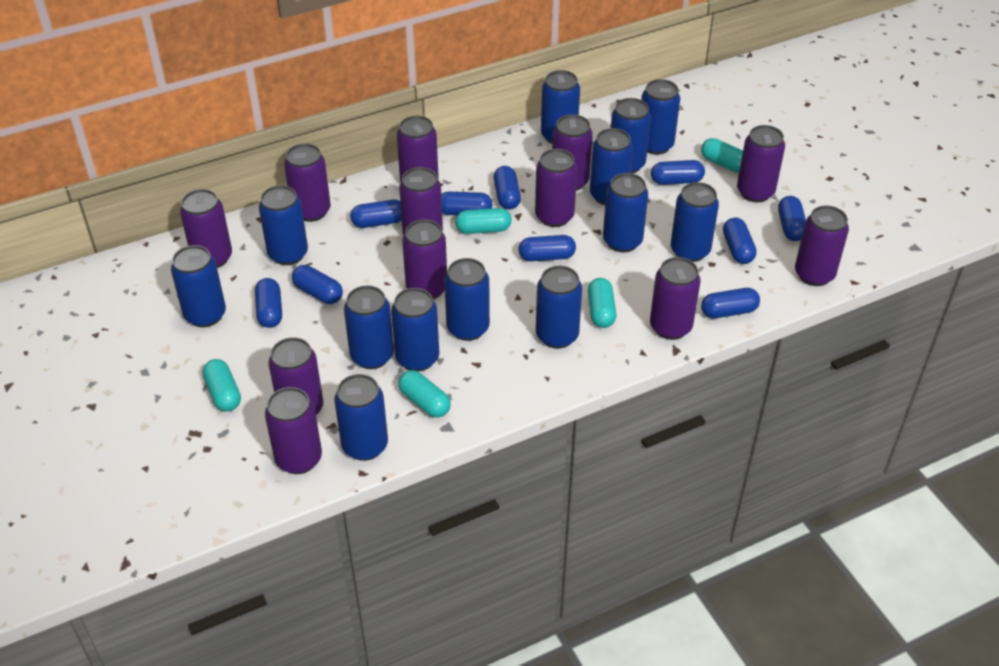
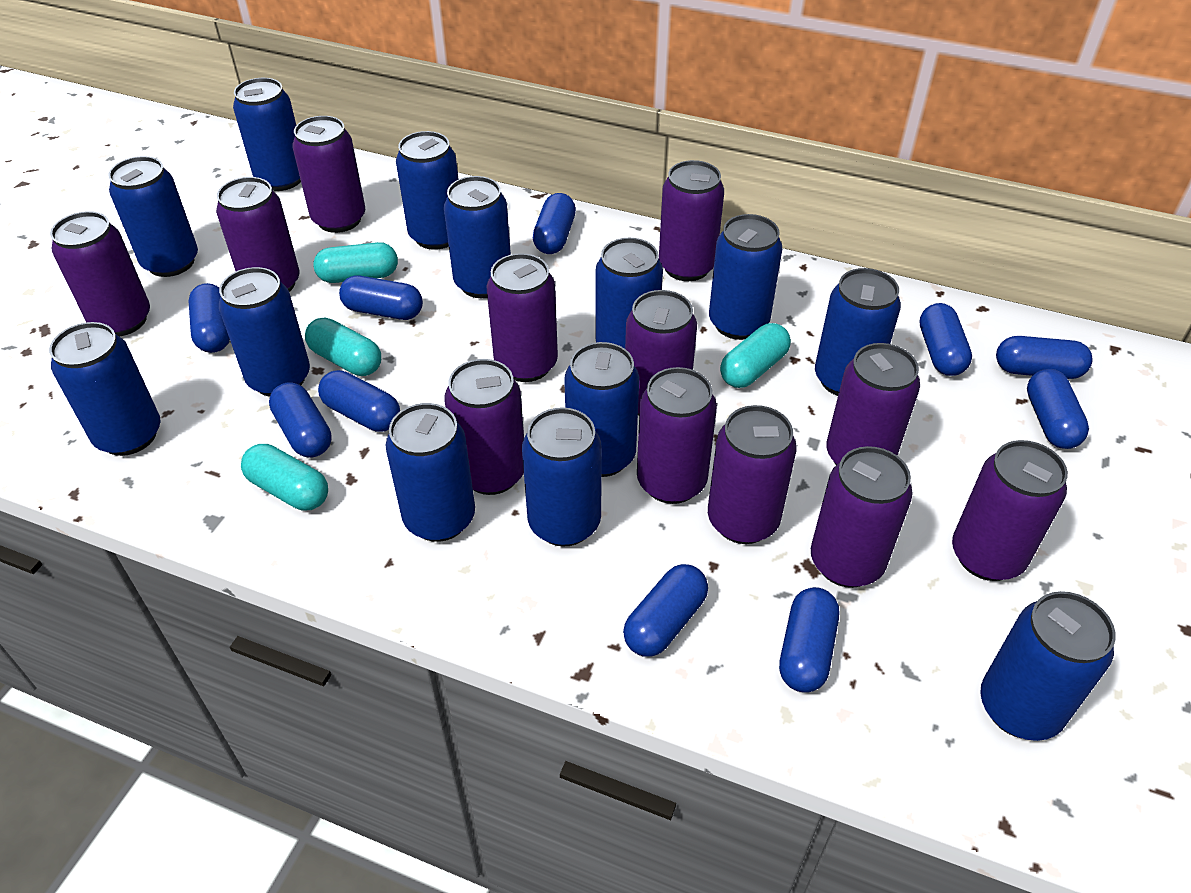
turquoise capsule: 5 -> 4

